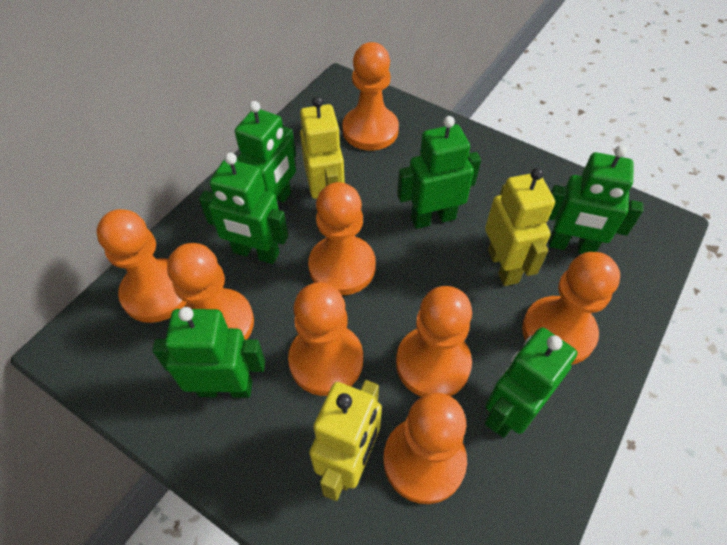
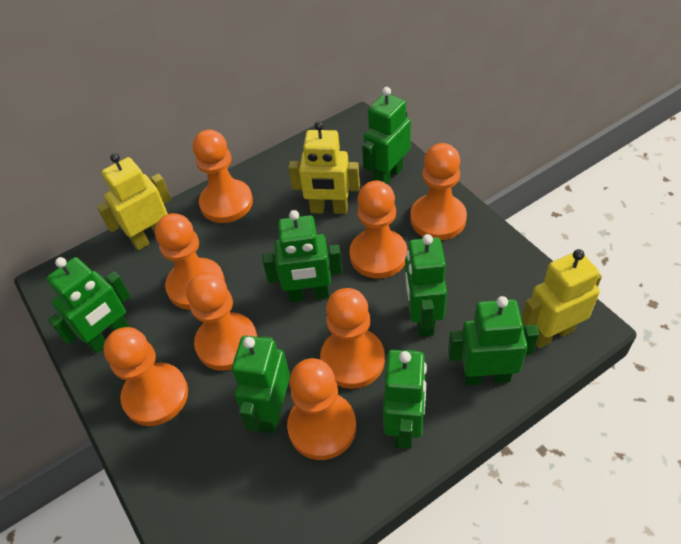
green robot: 6 -> 7

